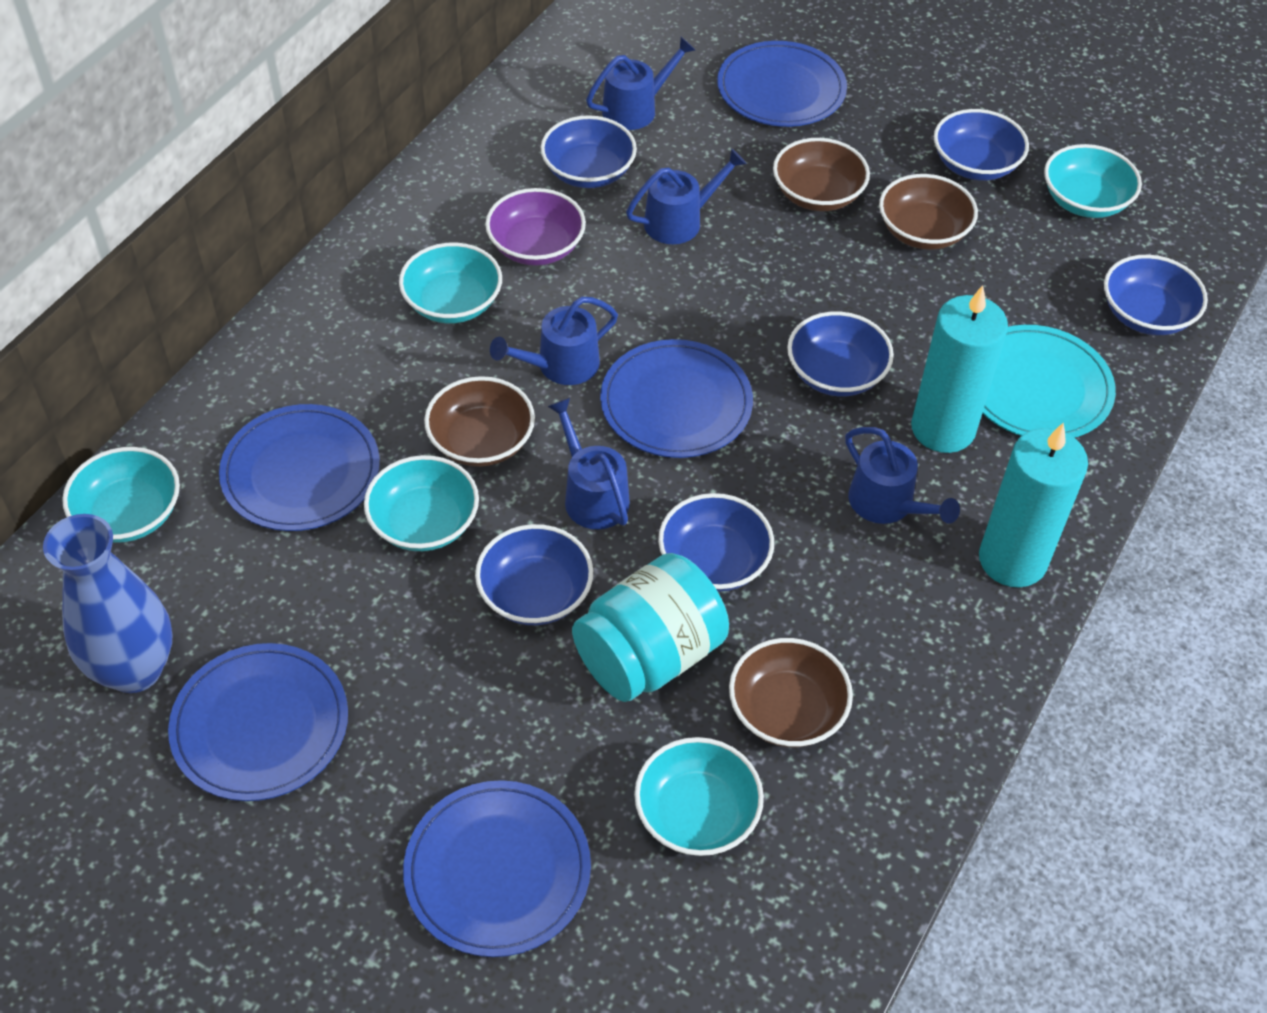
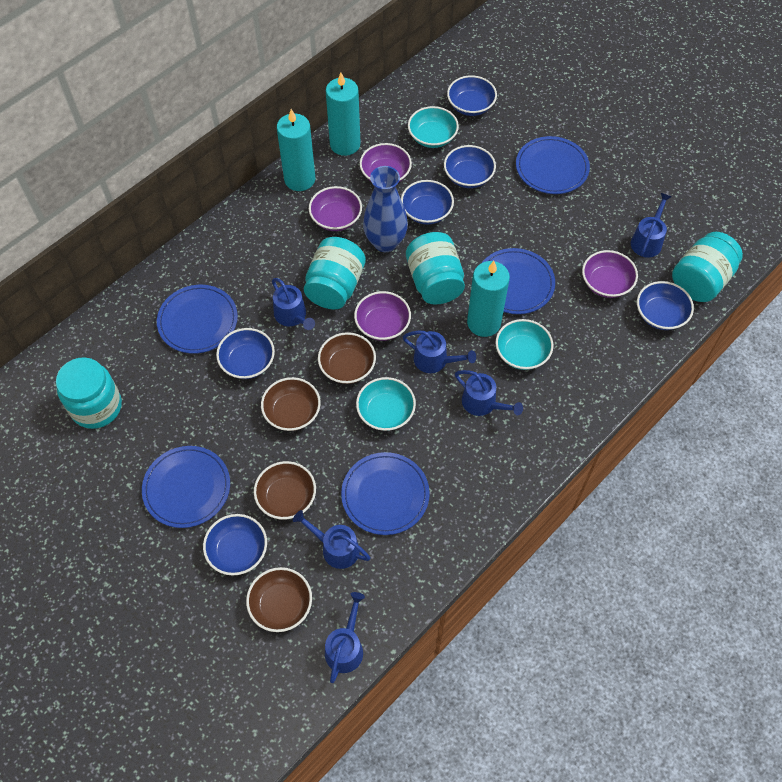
blue watering can: 5 -> 6
purple bowl: 1 -> 4
turquoise bowl: 5 -> 3
turquoise candle: 2 -> 3
turquoise jar: 1 -> 4
turquoise plate: 1 -> 0

